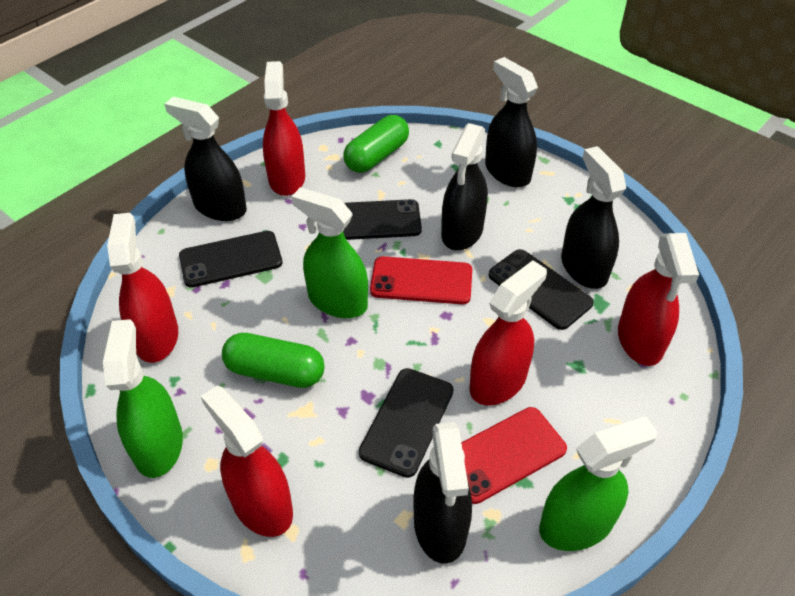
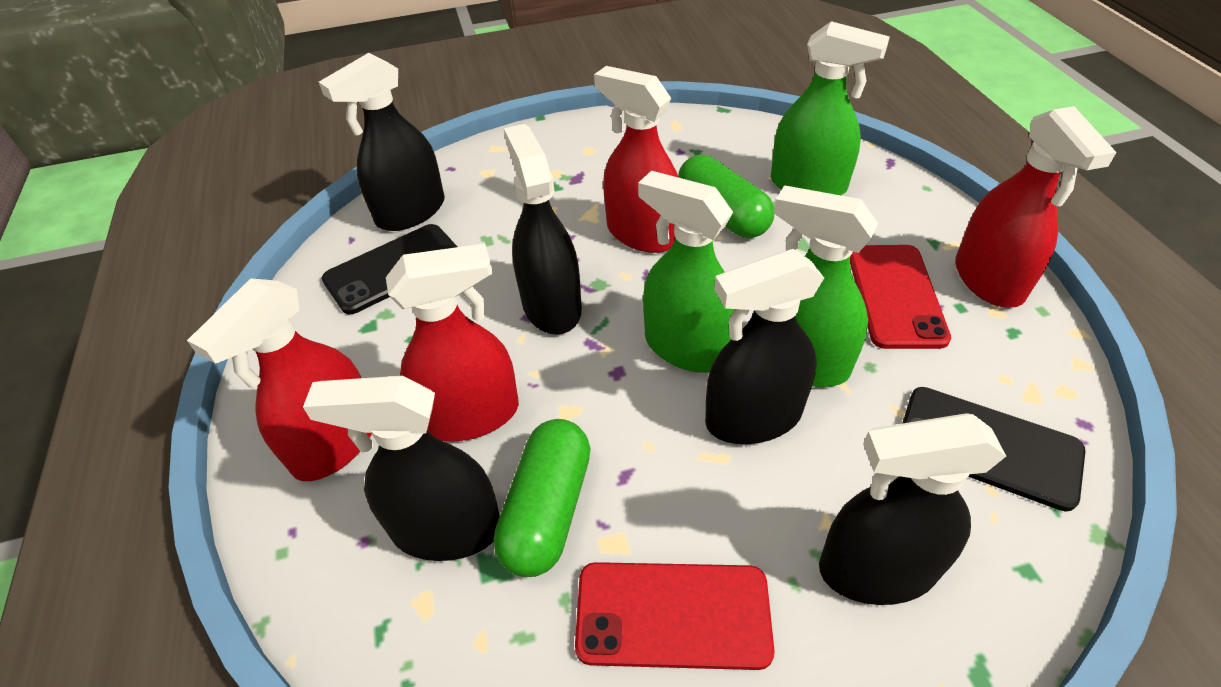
black phone: 4 -> 2
red spray bottle: 5 -> 4

